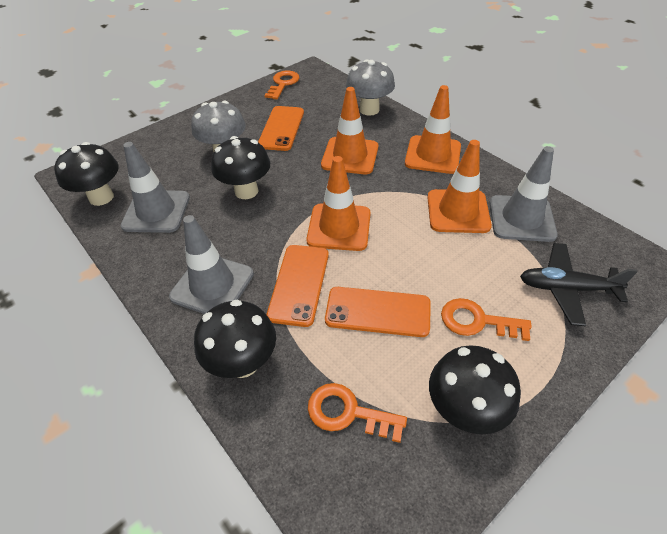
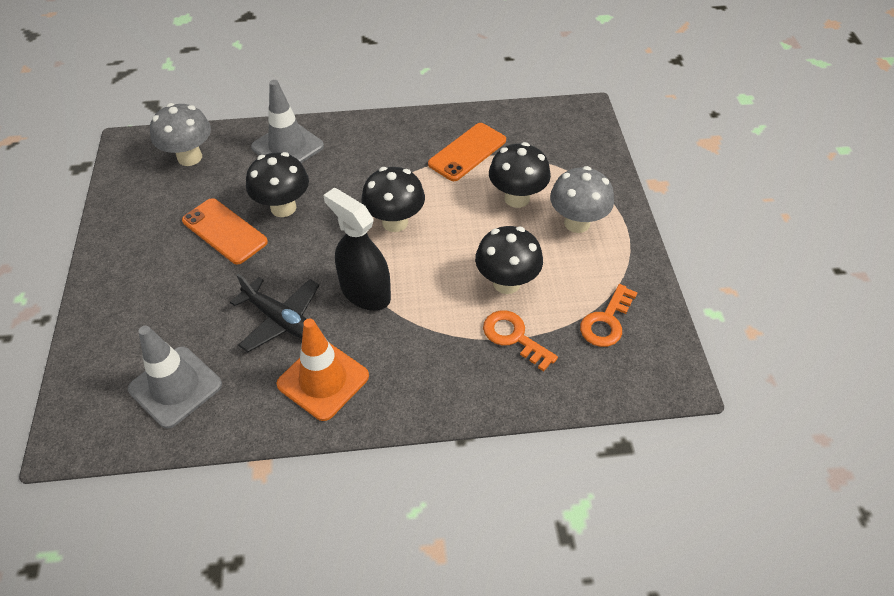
black spray bottle: 0 -> 1
grey traffic cone: 3 -> 2
orange key: 3 -> 2
orange phone: 3 -> 2
orange traffic cone: 4 -> 1

